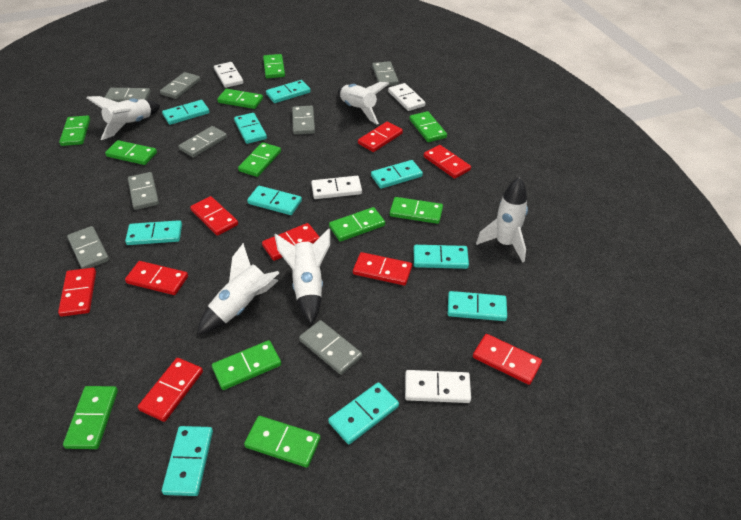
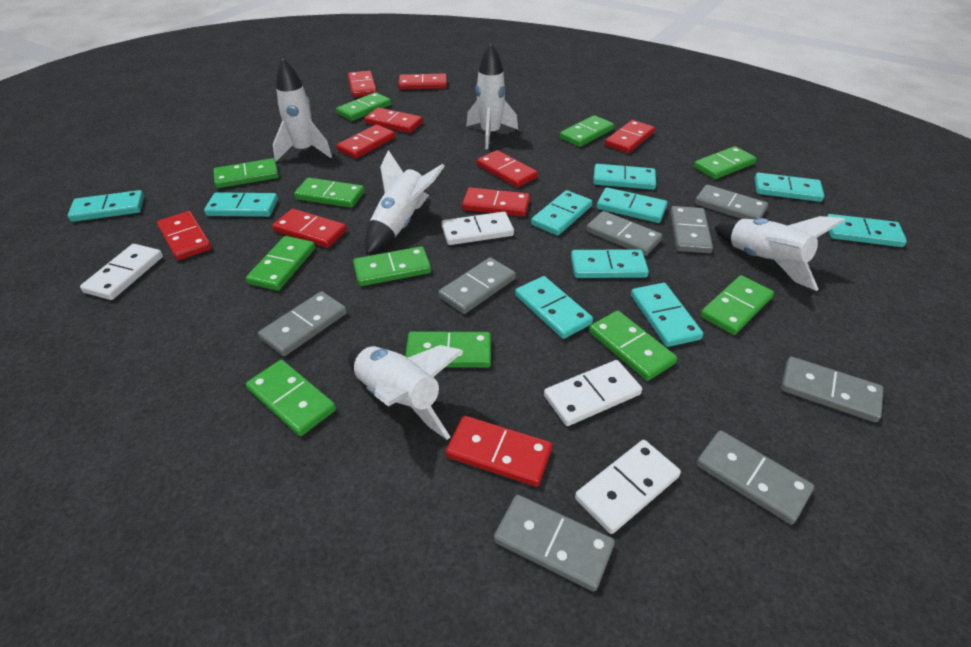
red domino: 9 -> 10

